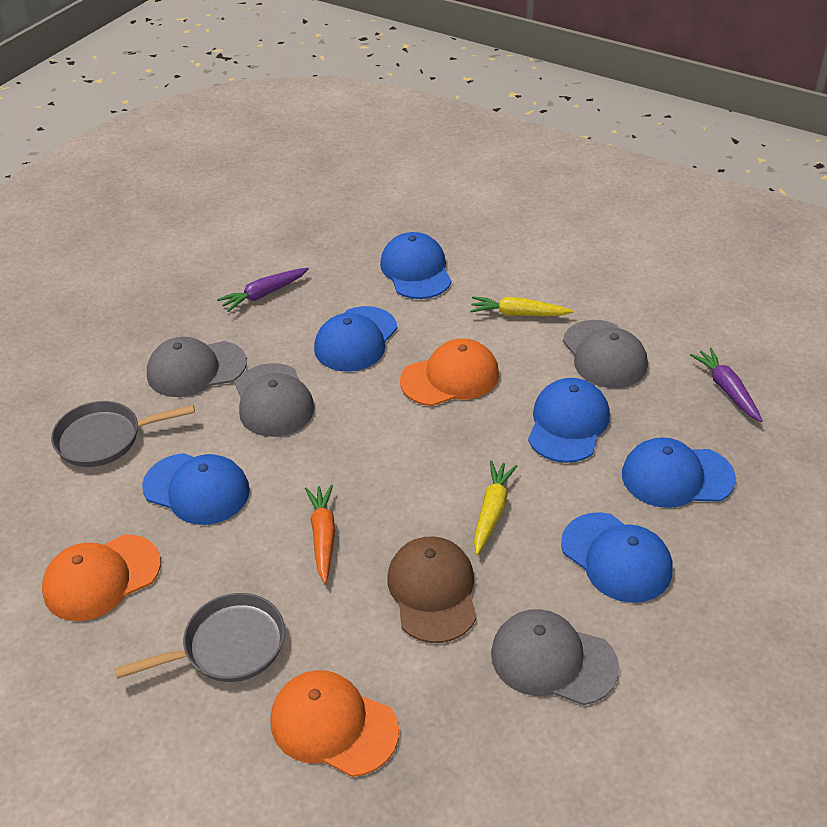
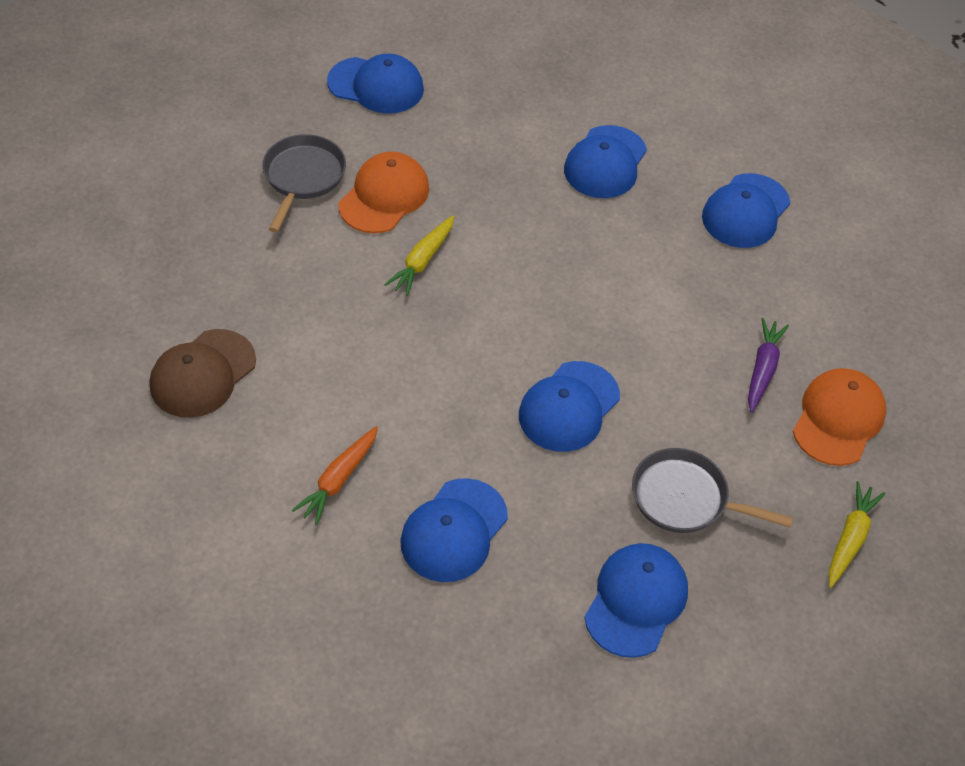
grey cap: 4 -> 0
orange cap: 3 -> 2
purple carrot: 2 -> 1

